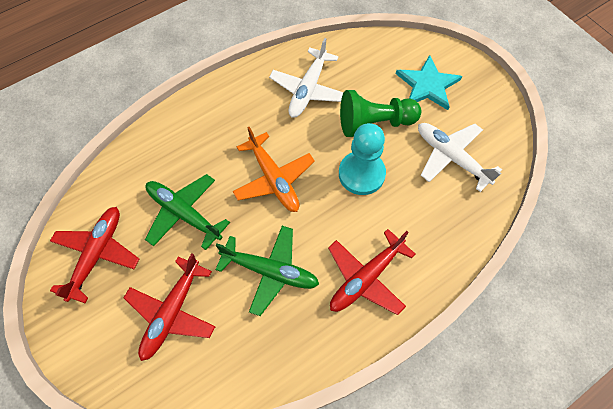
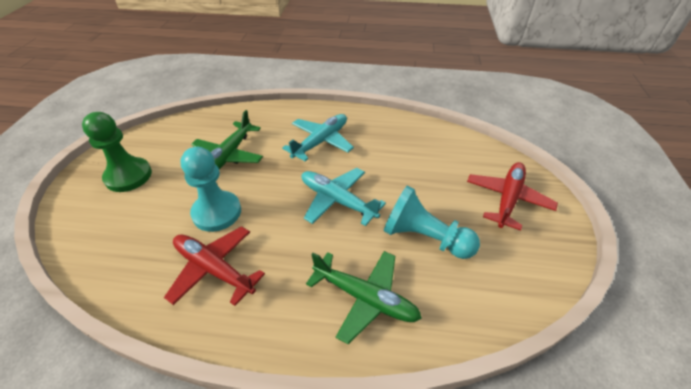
orange plane: 1 -> 0
red plane: 3 -> 2
turquoise pawn: 1 -> 2
turquoise plane: 0 -> 2
turquoise star: 1 -> 0
white plane: 2 -> 0

